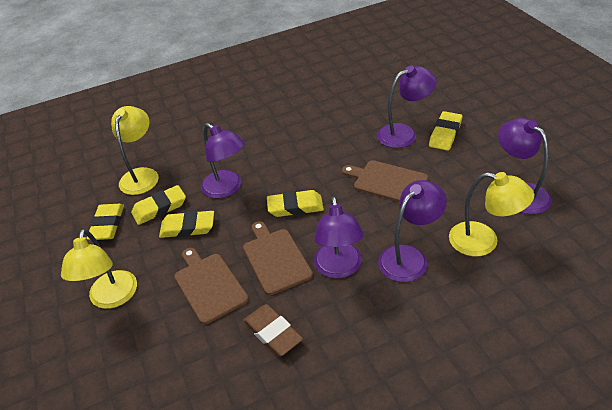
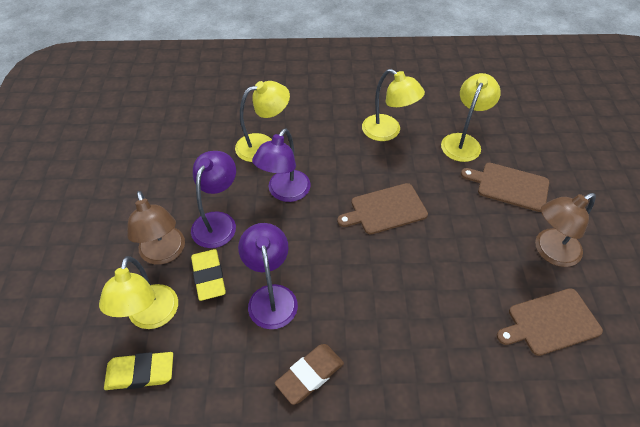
brown lamp: 0 -> 2
purple lamp: 5 -> 3
yellow eraser: 5 -> 2
yellow lamp: 3 -> 4

